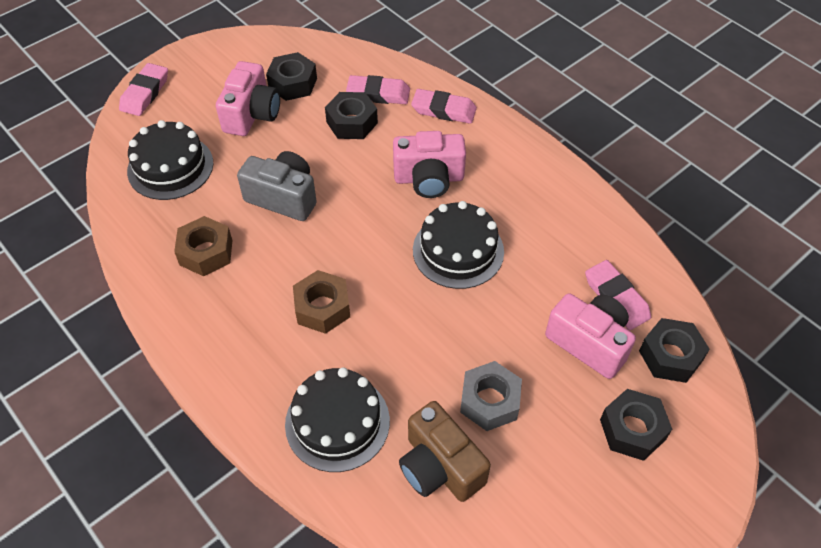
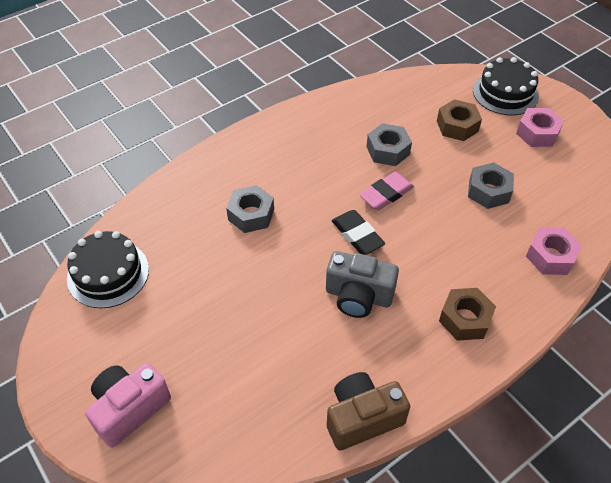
black cake: 3 -> 2
black eraser: 0 -> 1
black nut: 4 -> 0
grey nut: 1 -> 3
pink camera: 3 -> 1
pink eraser: 4 -> 1
pink nut: 0 -> 2

